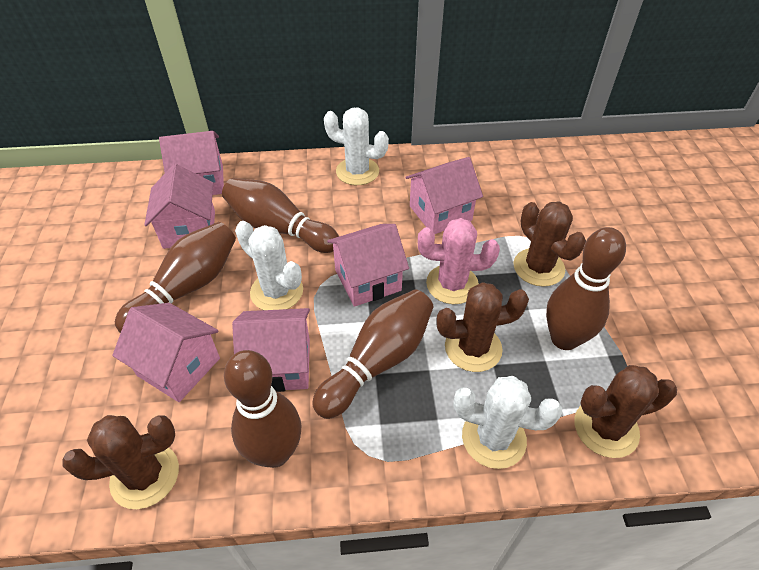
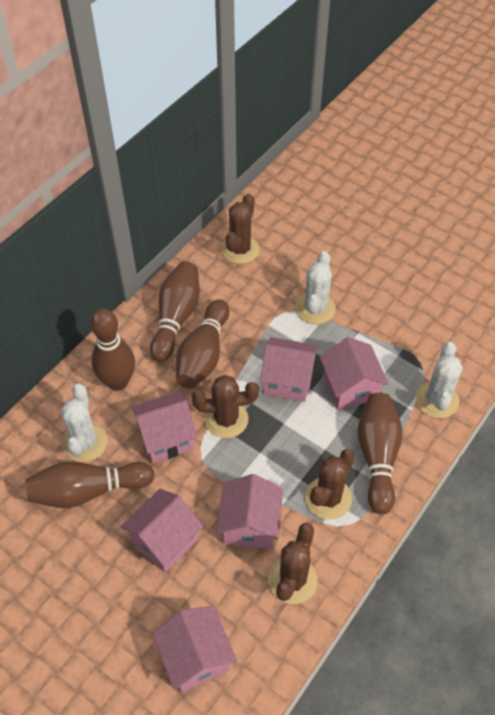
pink cactus: 1 -> 0

